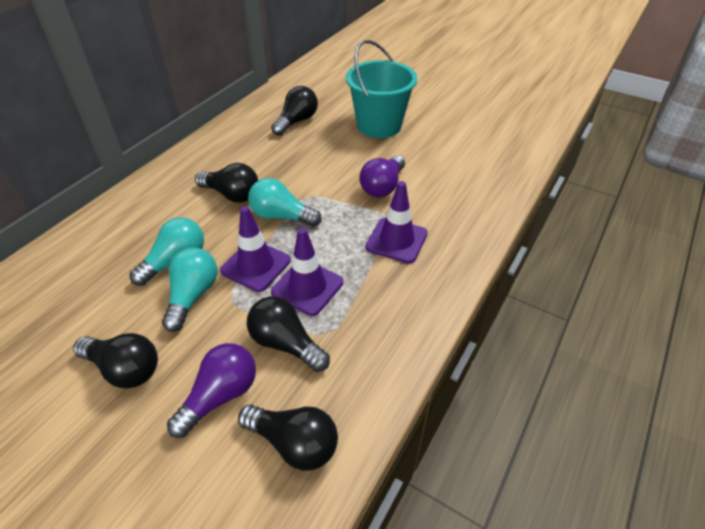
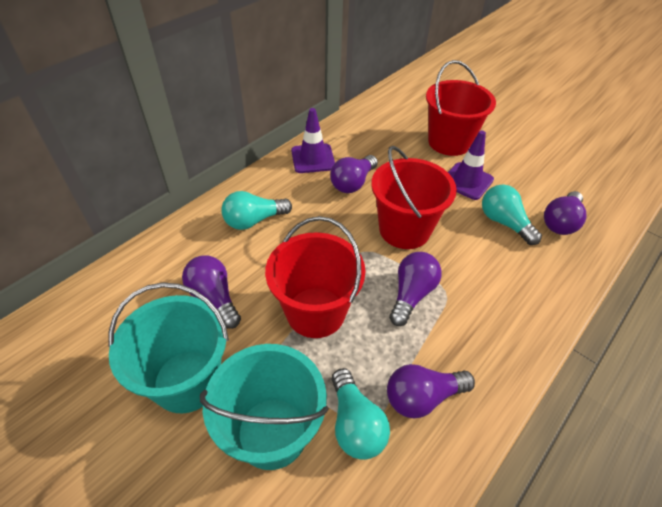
black light bulb: 5 -> 0
purple light bulb: 2 -> 5
purple traffic cone: 3 -> 2
red bucket: 0 -> 3
turquoise bucket: 1 -> 2

